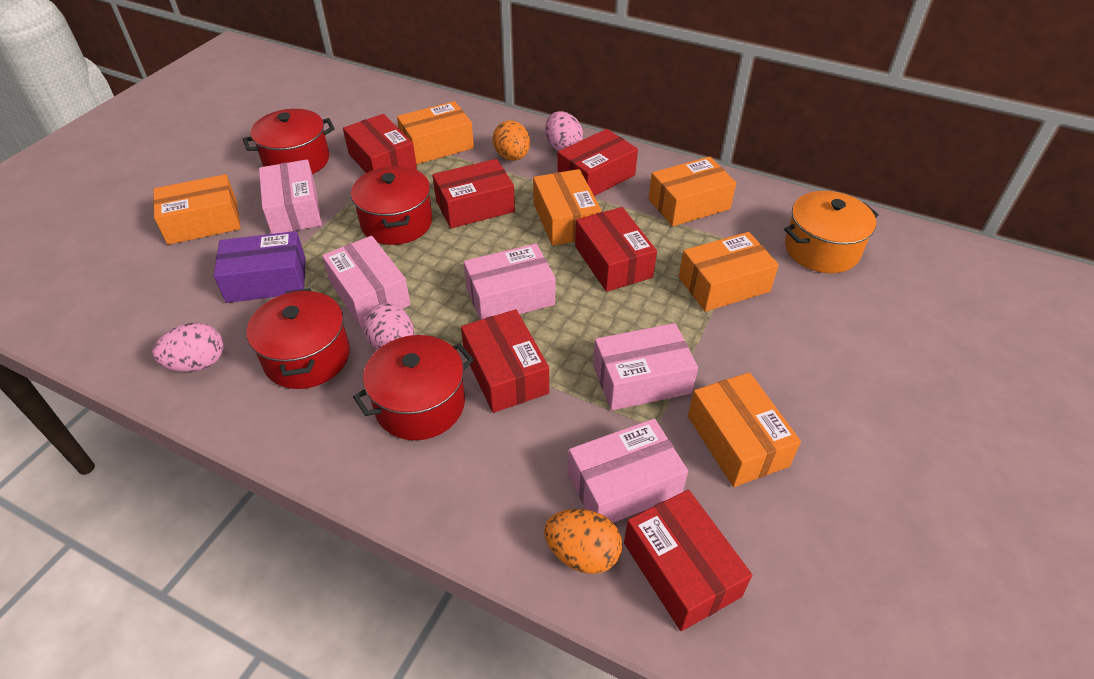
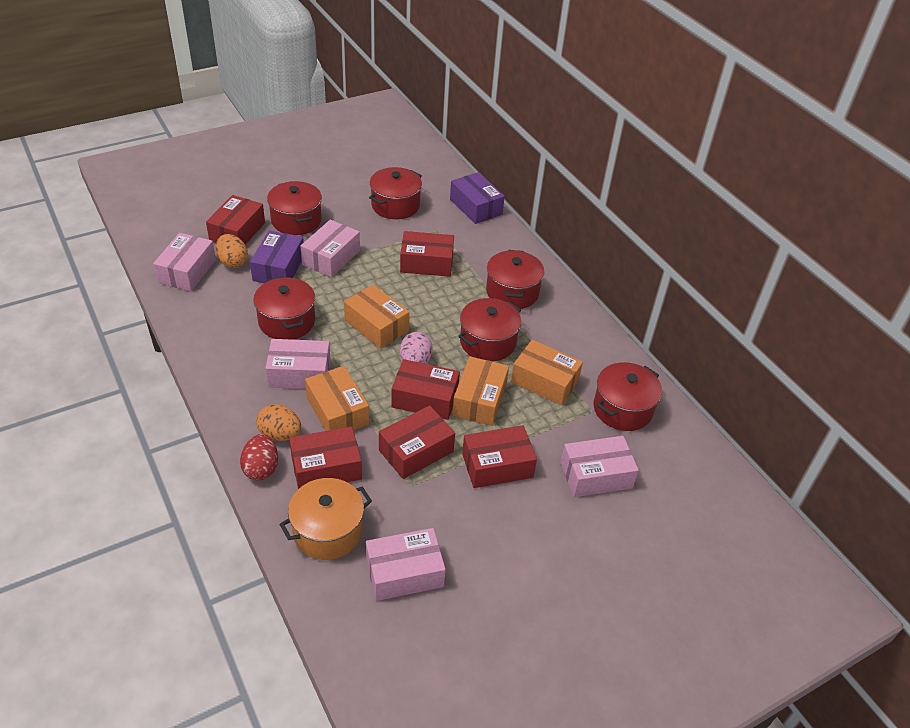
orange box: 6 -> 4
pink egg: 3 -> 1
purple box: 1 -> 2
red egg: 0 -> 1
red pot: 4 -> 6

